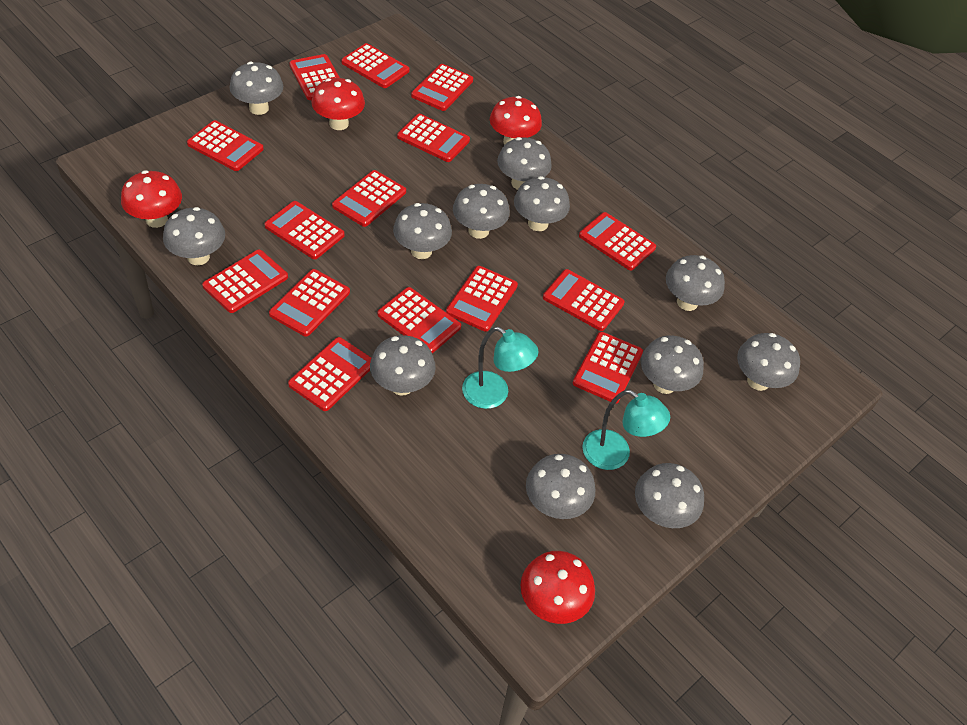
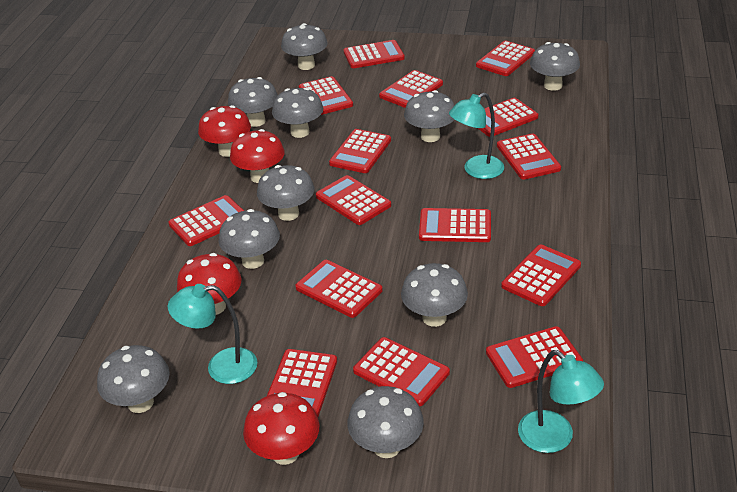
grey mushroom: 12 -> 10
turquoise lamp: 2 -> 3

